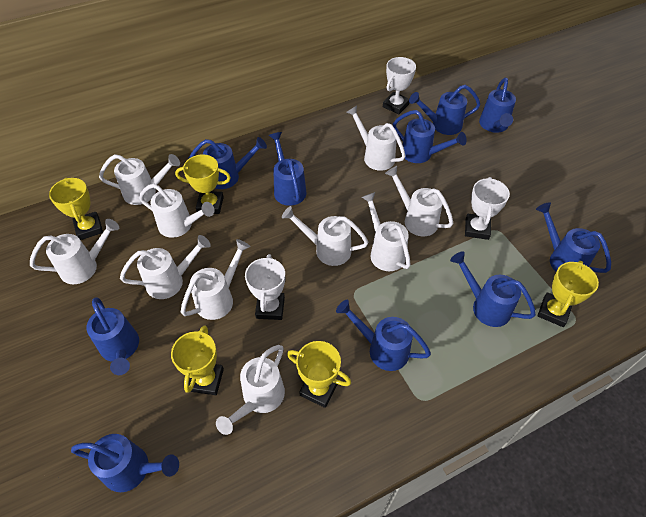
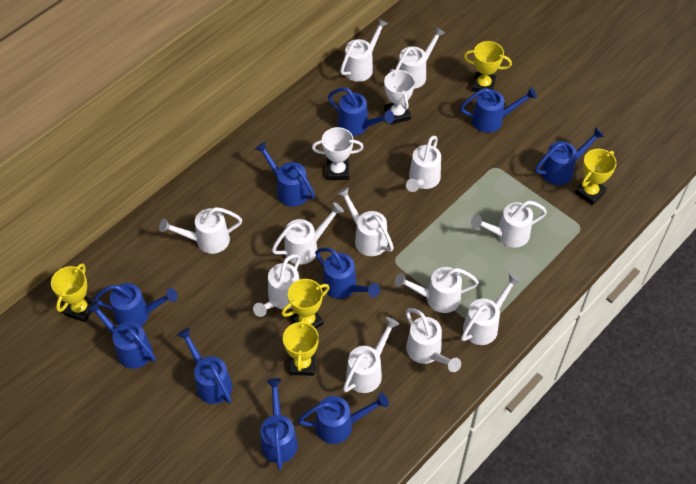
white trophy: 3 -> 2
white watering can: 10 -> 12

